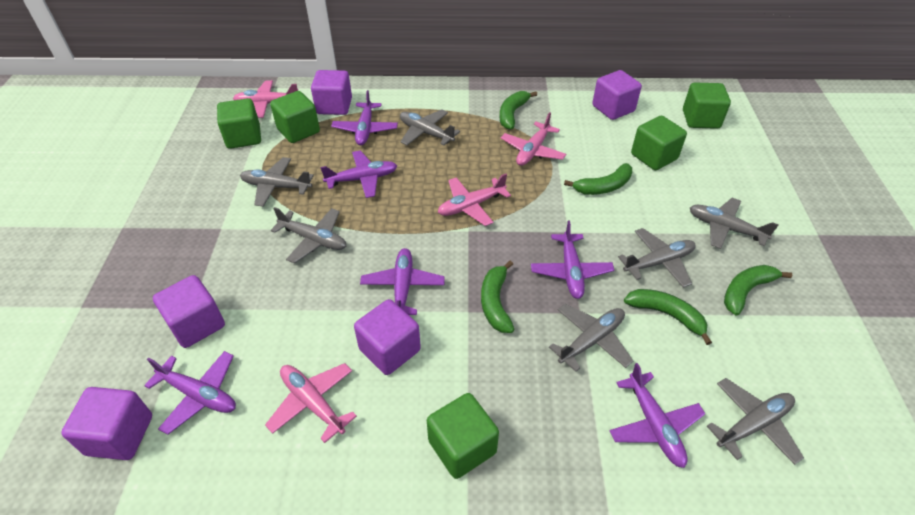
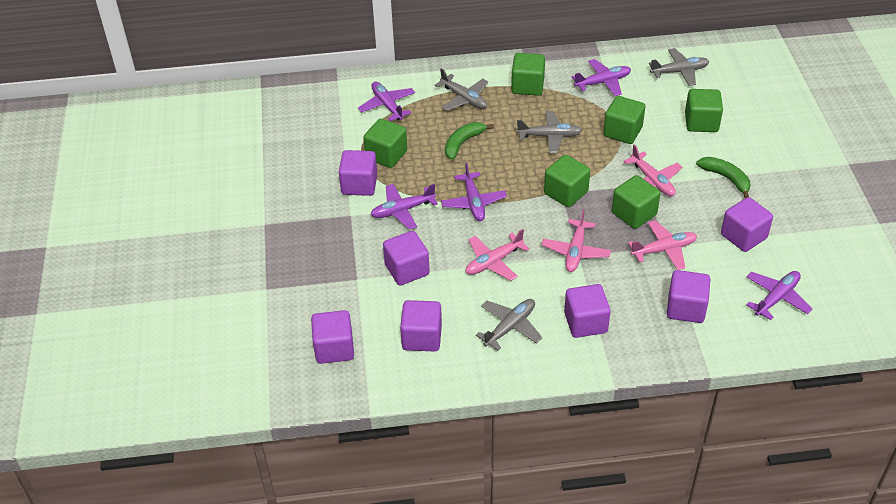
green banana: 5 -> 2
green cube: 5 -> 6
grey plane: 7 -> 4
purple cube: 5 -> 7
purple plane: 6 -> 5

